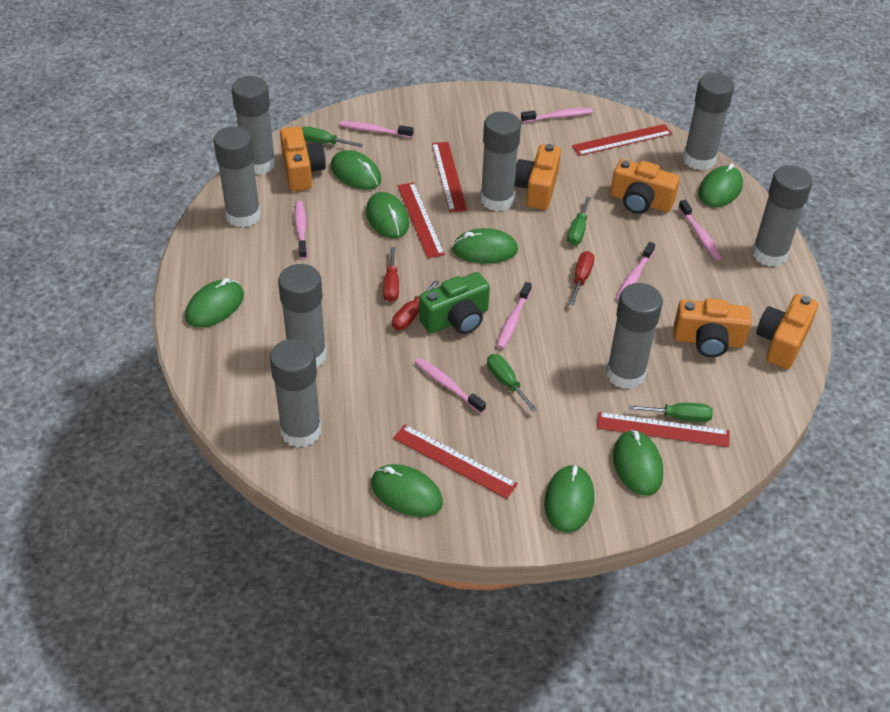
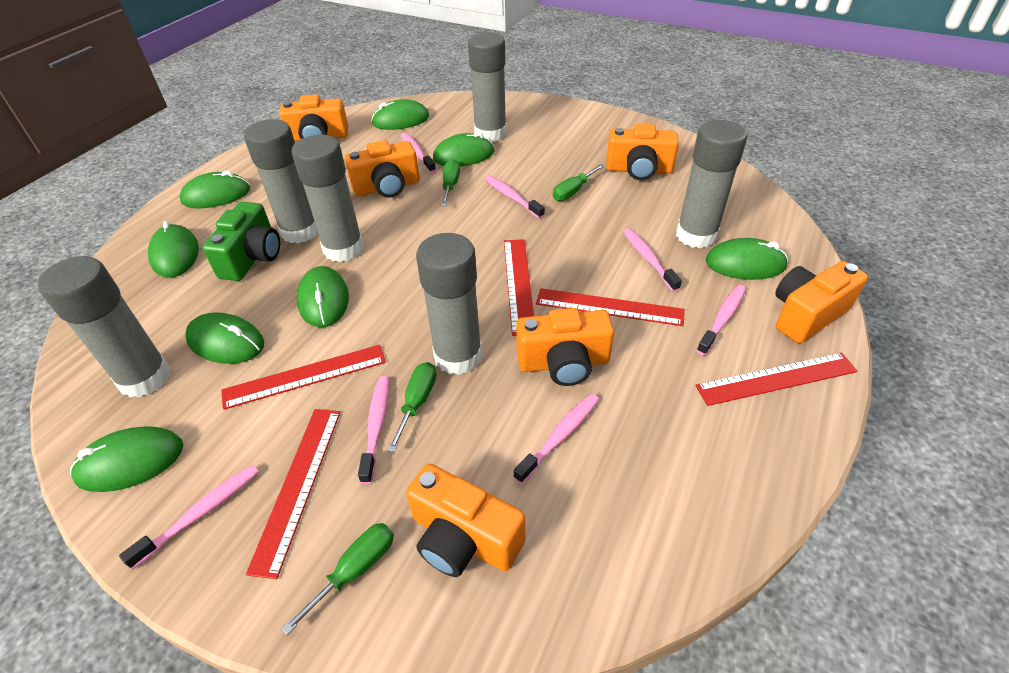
grey glue stick: 8 -> 6
orange camera: 5 -> 6
red screwdriver: 3 -> 0

